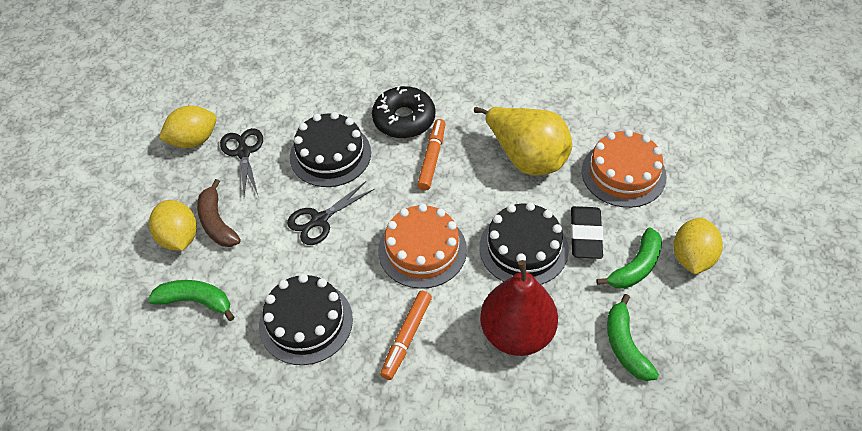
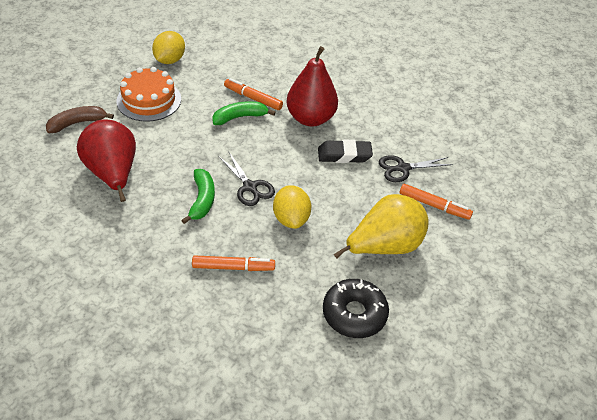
black cake: 3 -> 0
green banana: 3 -> 2
orange cake: 2 -> 1
orange marker: 2 -> 3
red pear: 1 -> 2
yellow lemon: 3 -> 2

